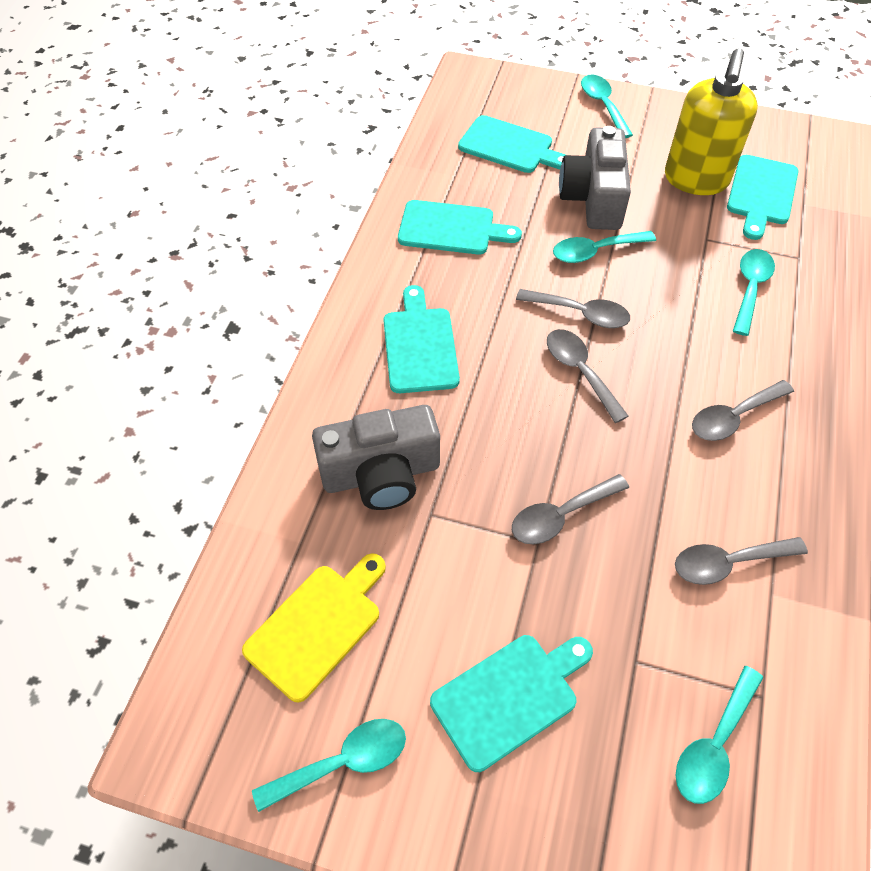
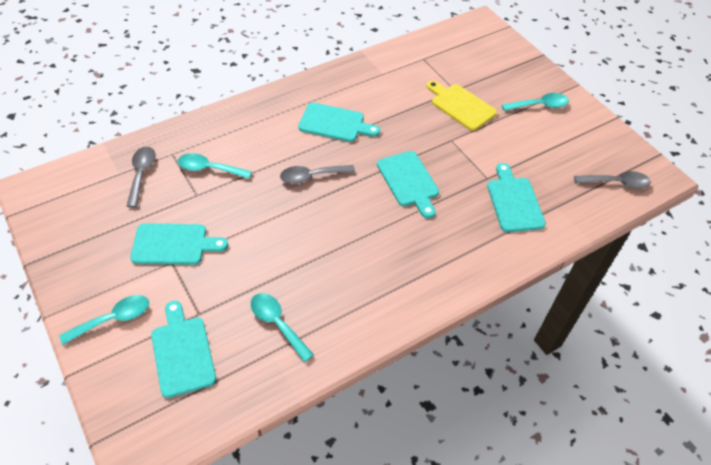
grey camera: 2 -> 0
grey spoon: 5 -> 3
turquoise spoon: 5 -> 4
yellow soap dispenser: 1 -> 0

